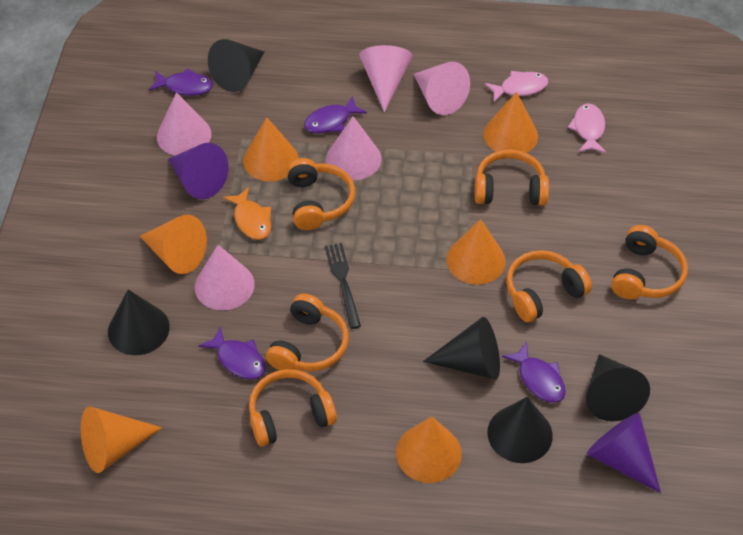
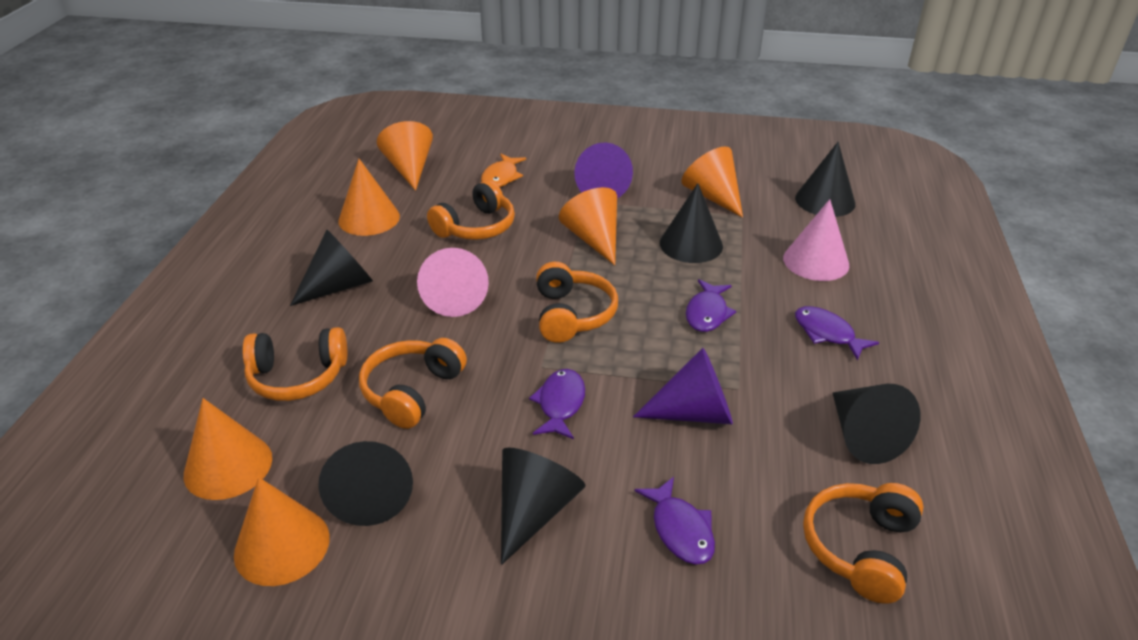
black cone: 5 -> 6
black fork: 1 -> 0
orange headphones: 6 -> 5
pink cone: 5 -> 2
pink fish: 2 -> 0

